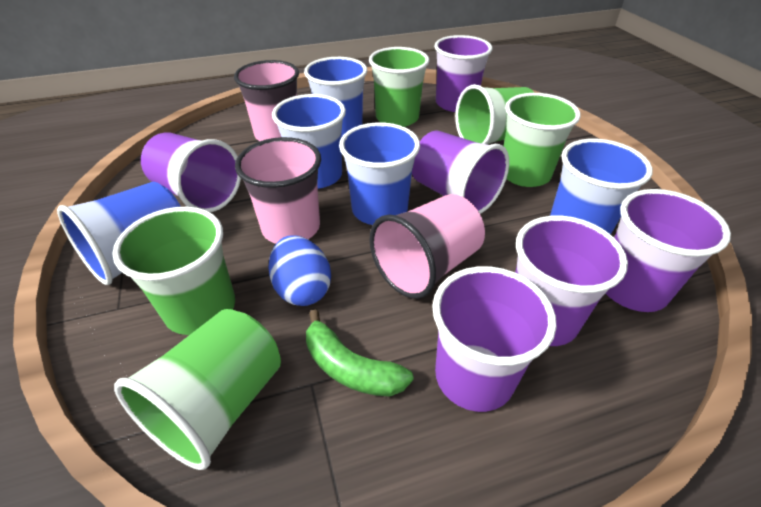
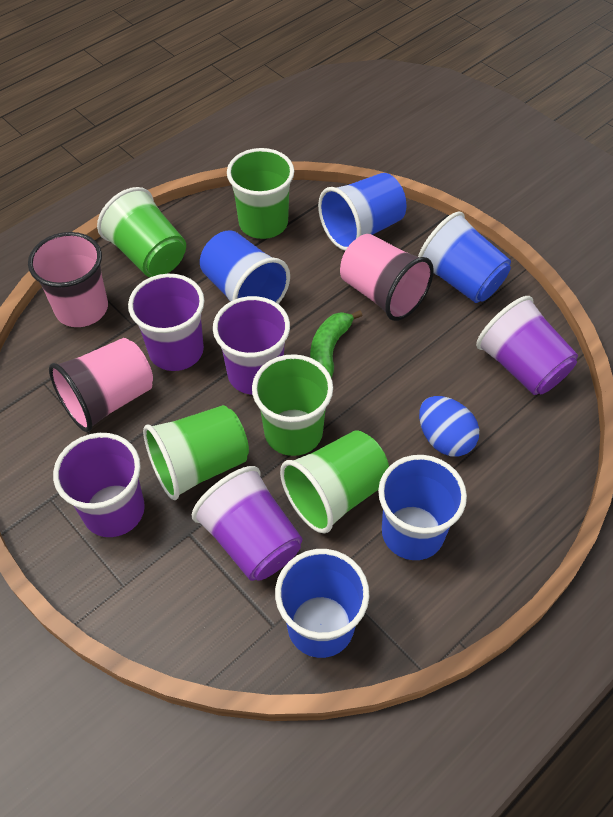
purple cup: 6 -> 5

